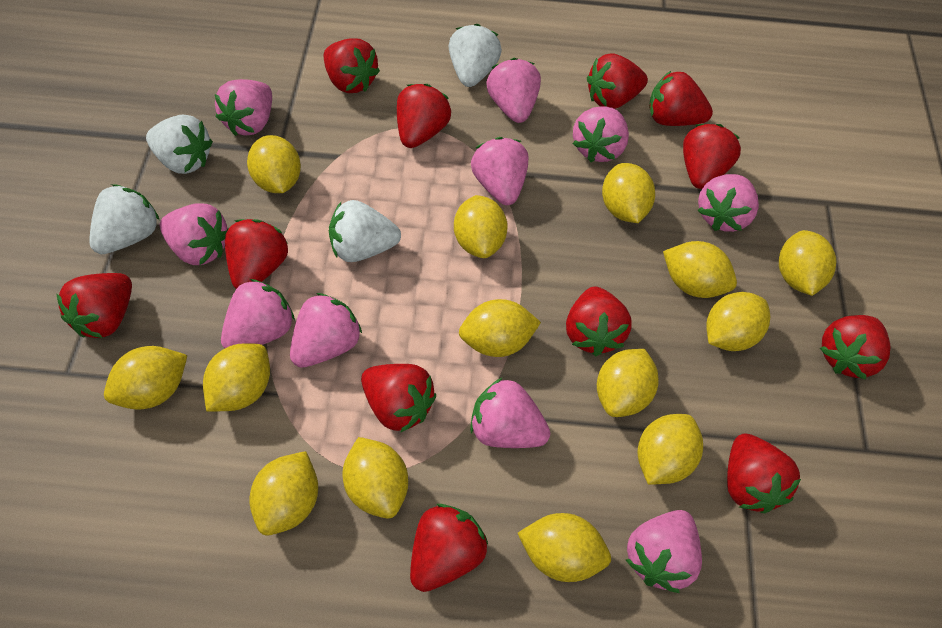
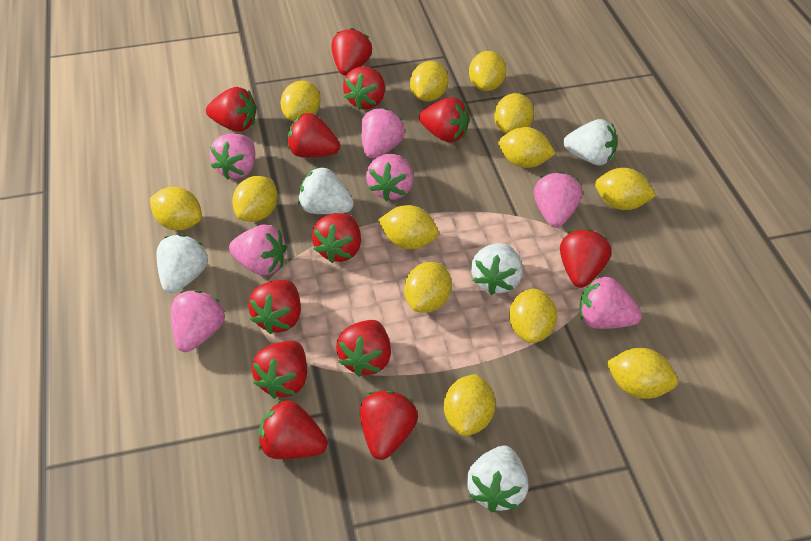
pink strawberry: 10 -> 7
white strawberry: 4 -> 5
yellow lemon: 14 -> 13

